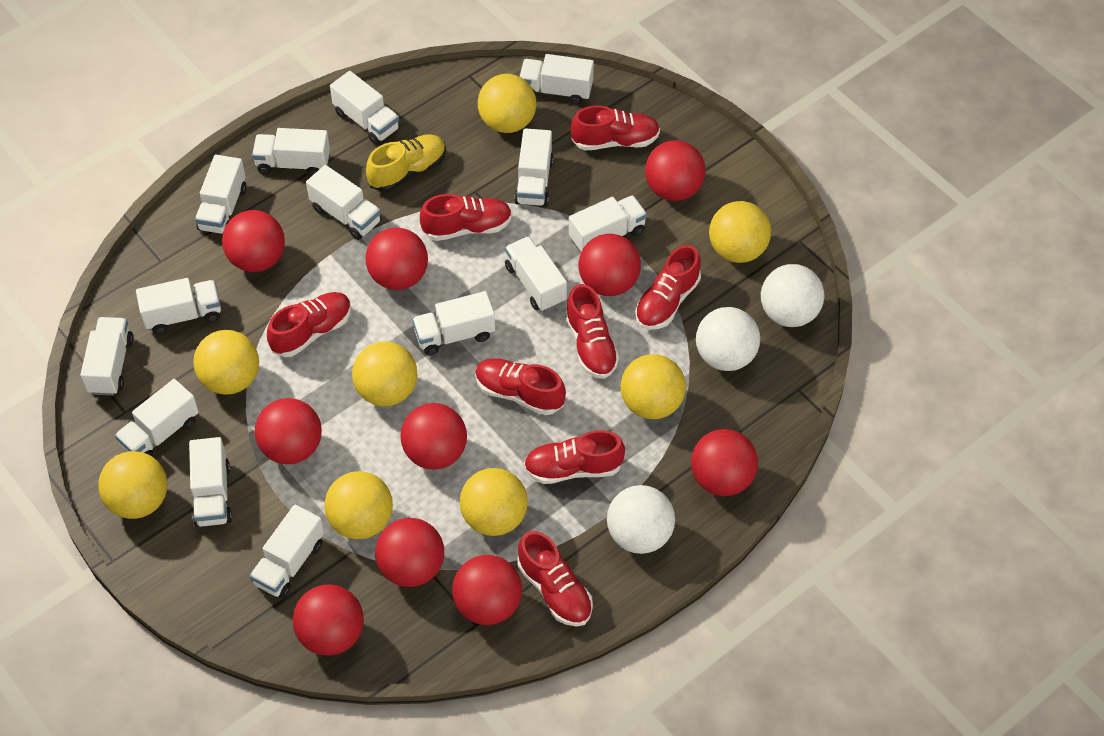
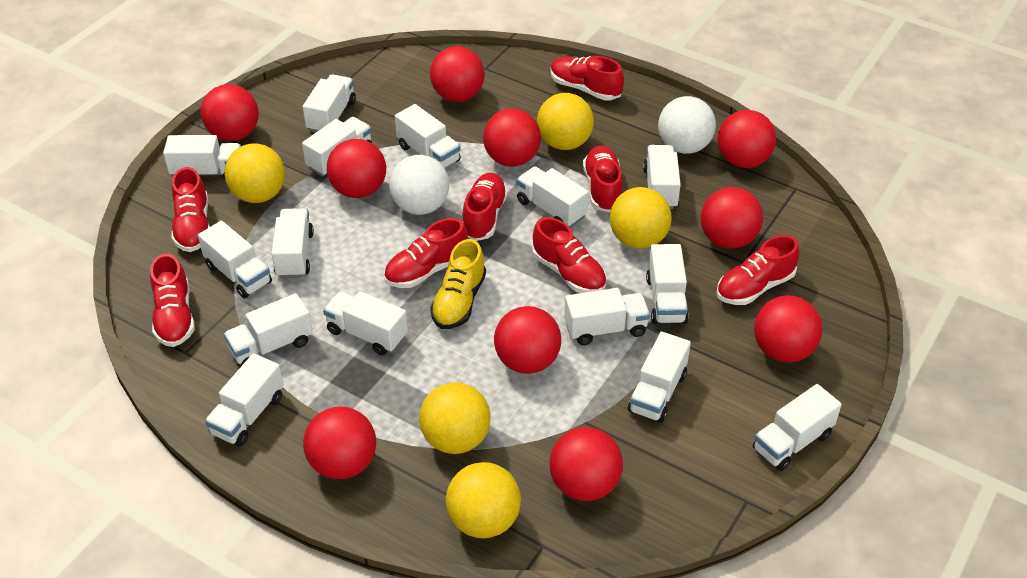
white ball: 3 -> 2
white truck: 14 -> 15
yellow ball: 8 -> 5

